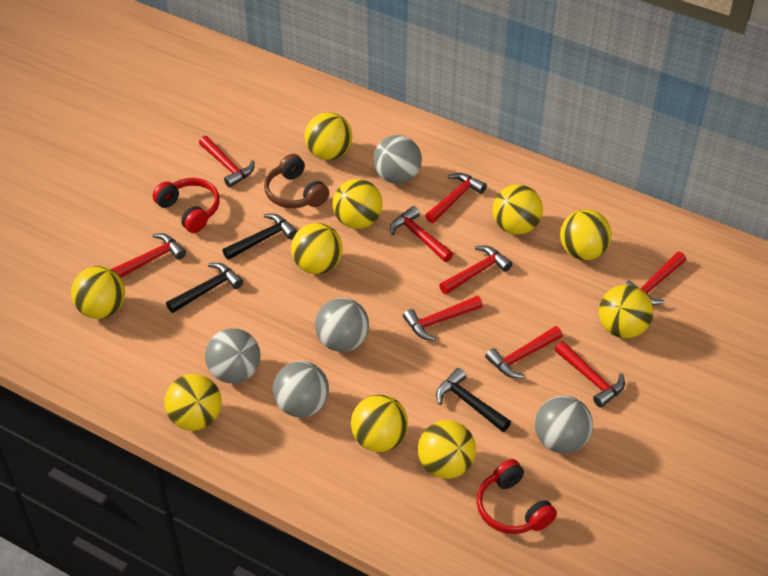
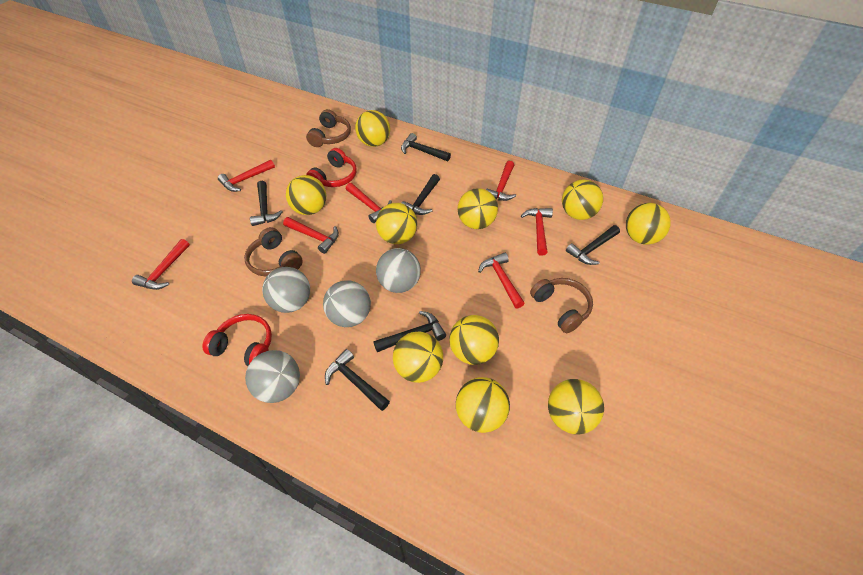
black hammer: 3 -> 6
brown headphones: 1 -> 3
grey ball: 5 -> 4
red hammer: 9 -> 7

